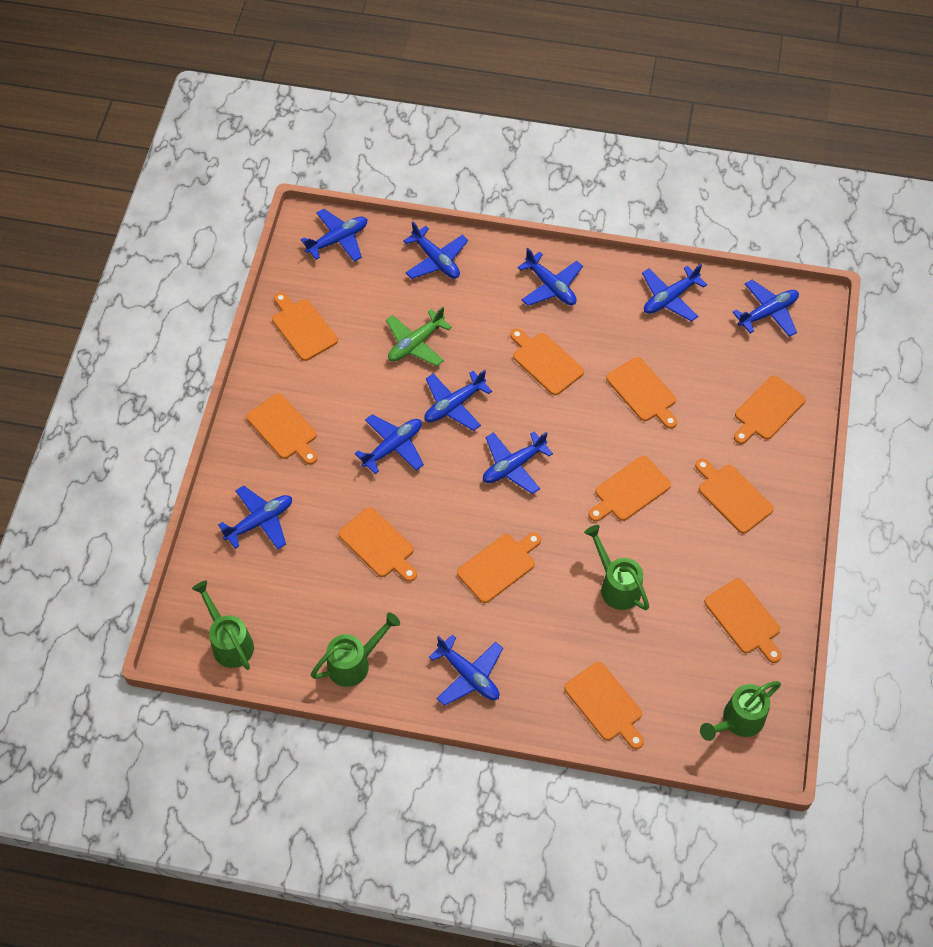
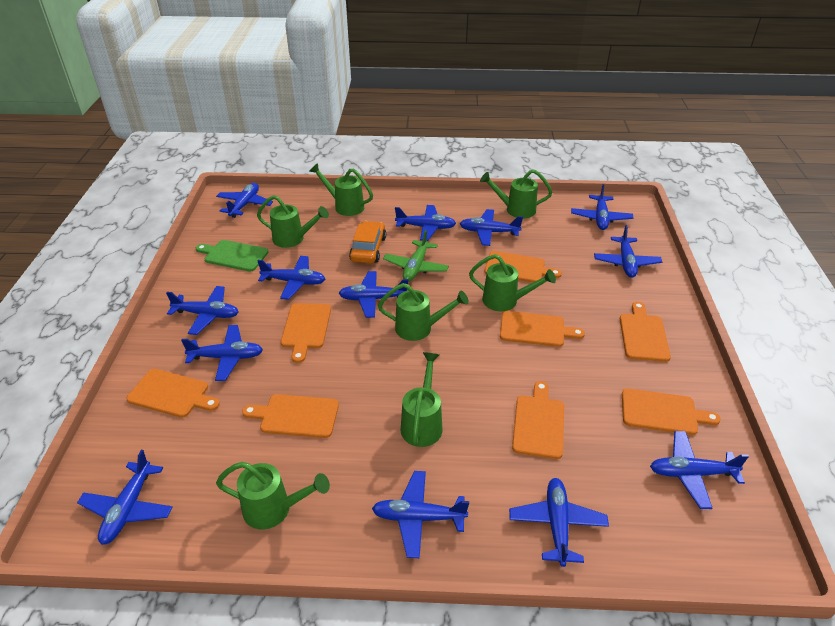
blue plane: 10 -> 13
green cutting board: 0 -> 1
green watering can: 4 -> 7
orange car: 0 -> 1
orange cutting board: 11 -> 8

